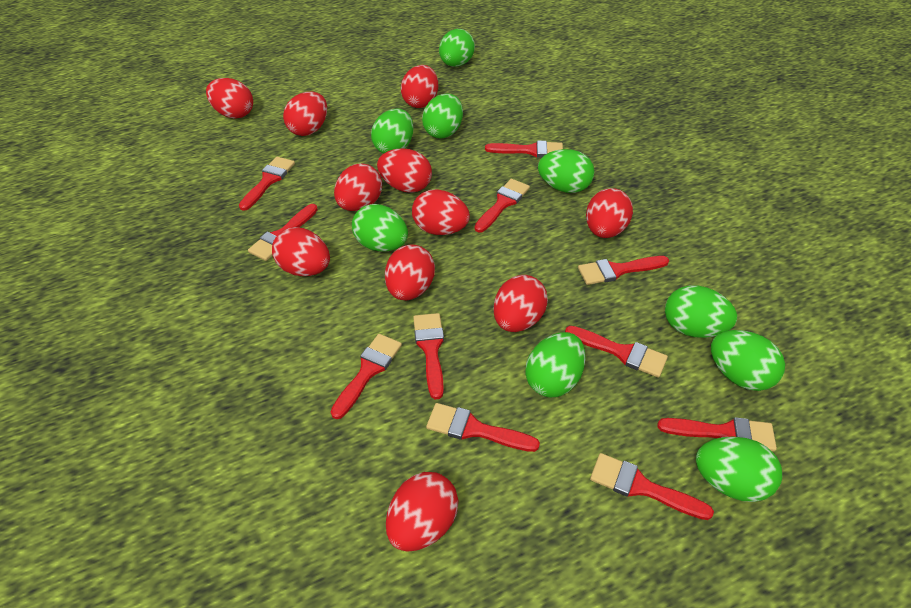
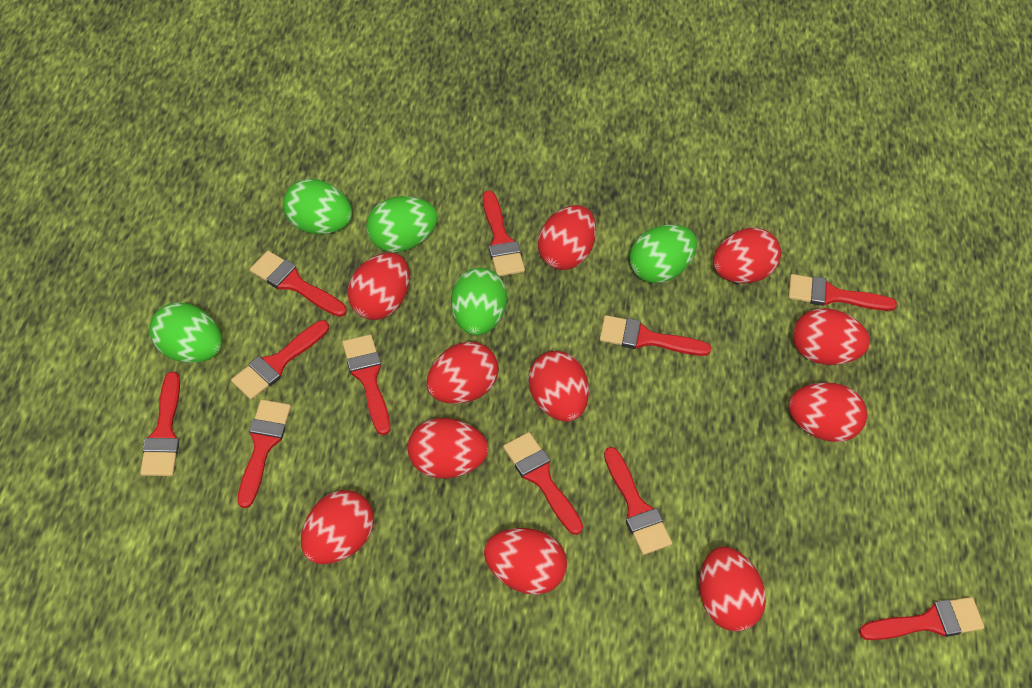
green egg: 9 -> 5

